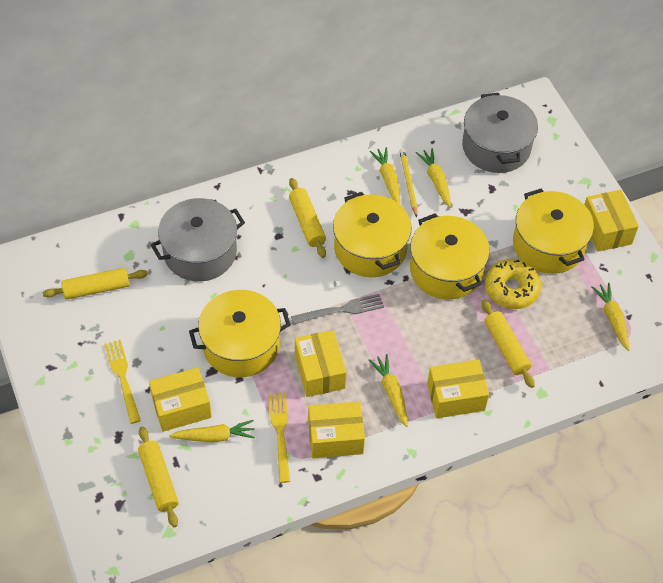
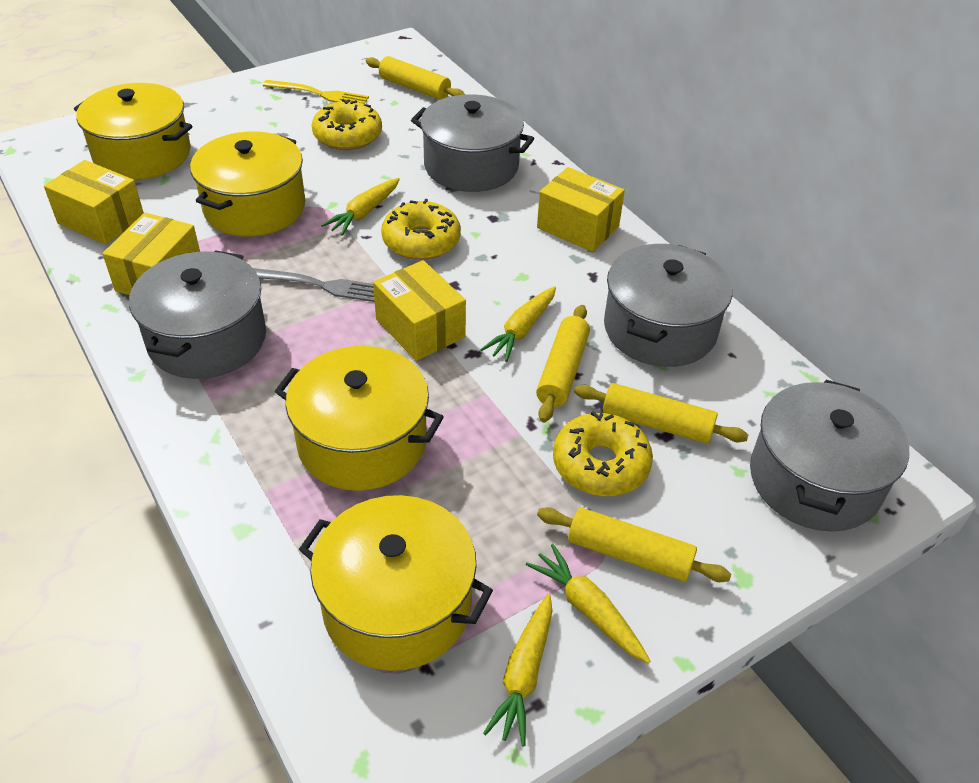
grey pot: 2 -> 4
yellow box: 5 -> 4
yellow carrot: 5 -> 4
yellow donut: 1 -> 3
yellow fork: 2 -> 1
yellow pencil: 1 -> 0

